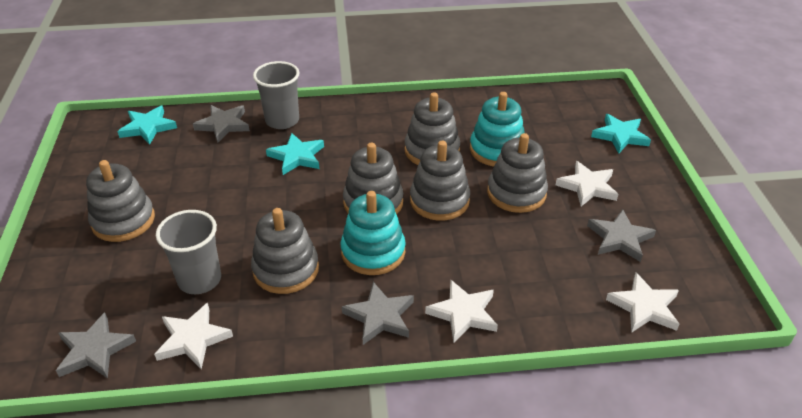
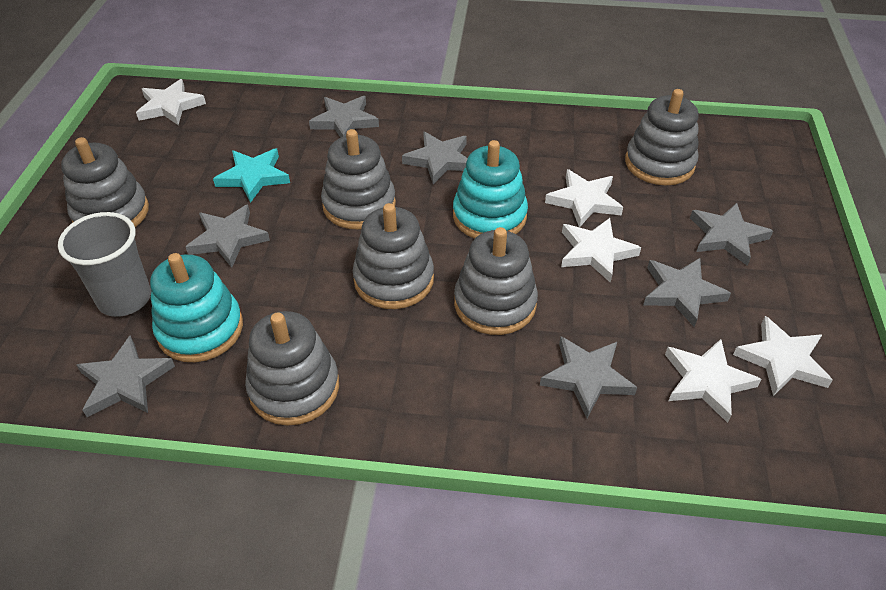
grey cup: 2 -> 1
grey star: 4 -> 7
turquoise star: 3 -> 1
white star: 4 -> 5

